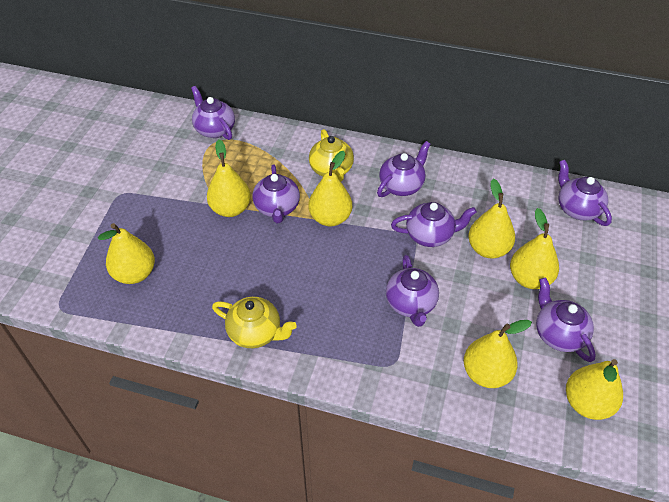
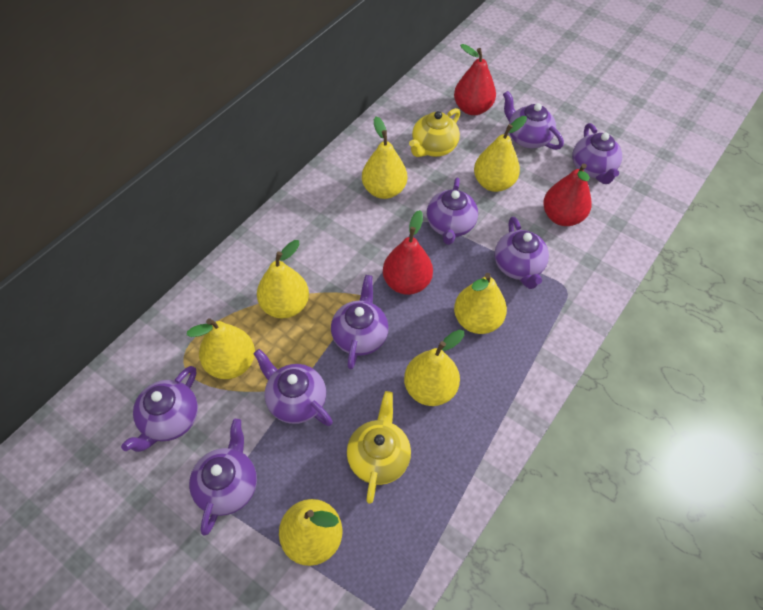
purple teapot: 7 -> 8
red pear: 0 -> 3

